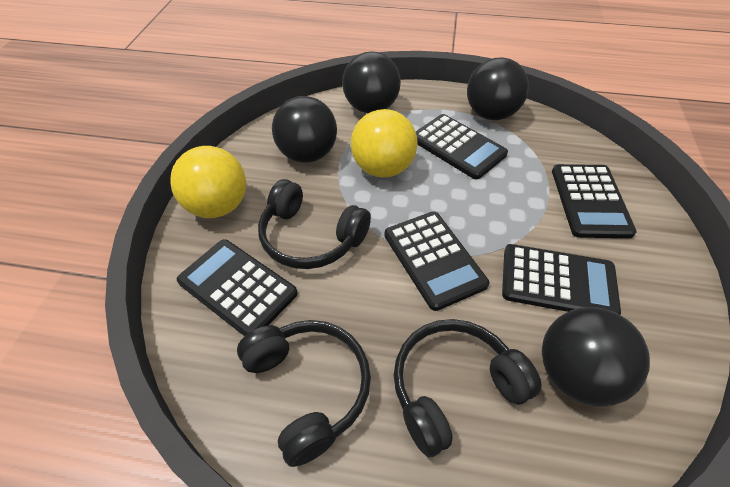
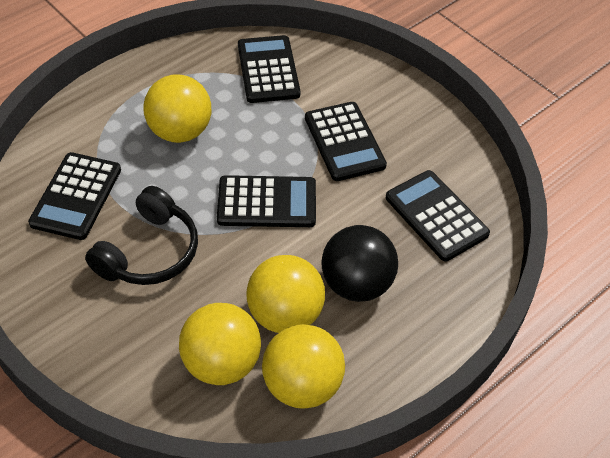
black ball: 4 -> 1
black headphones: 3 -> 1
yellow ball: 2 -> 4

